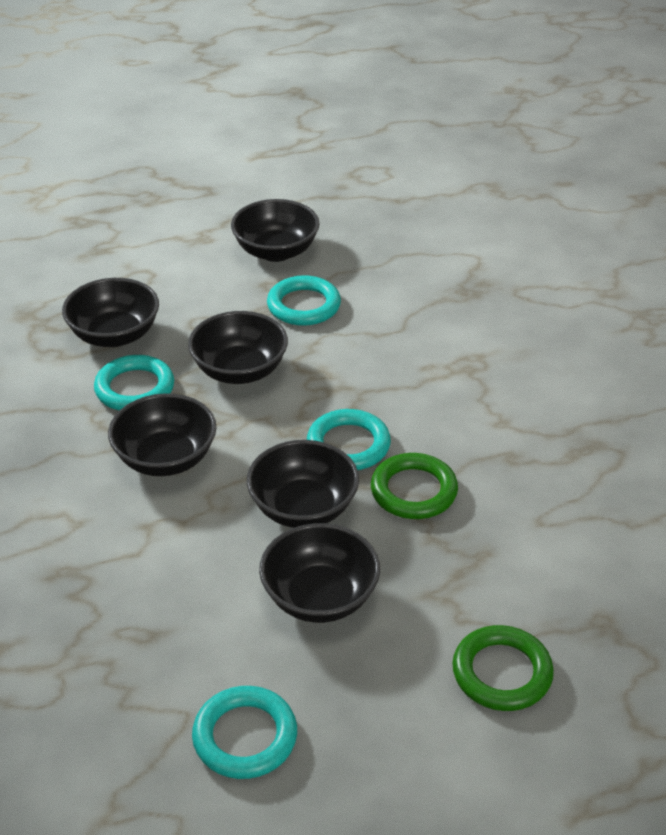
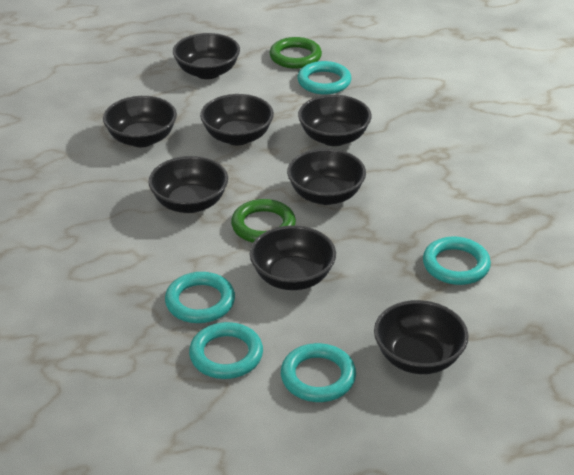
black bowl: 6 -> 8
turquoise ring: 4 -> 5

